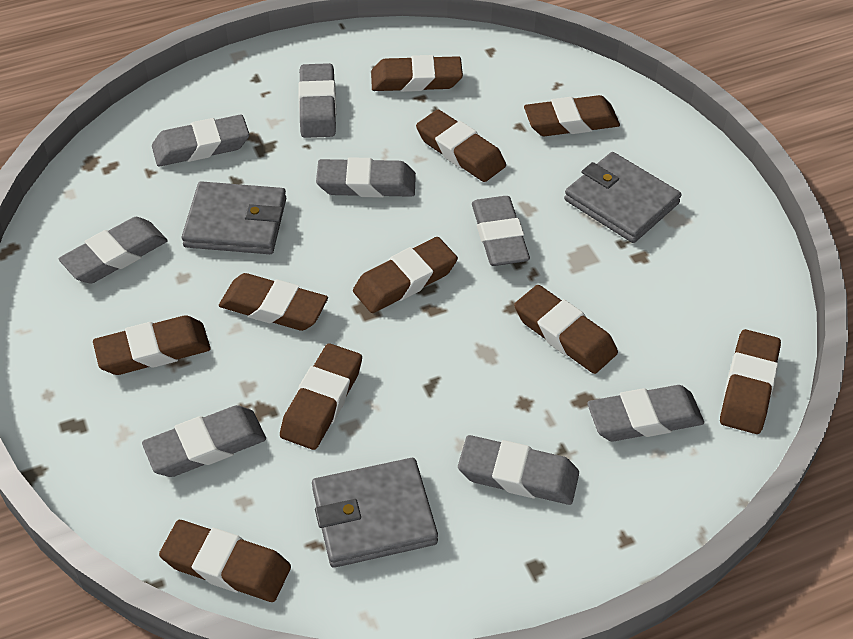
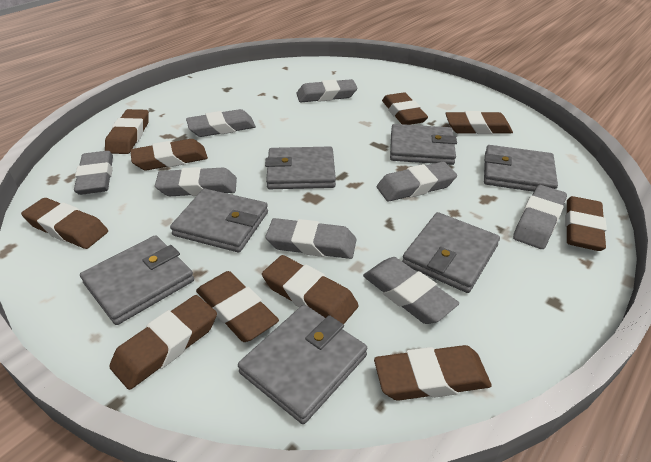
grey wallet: 3 -> 7

